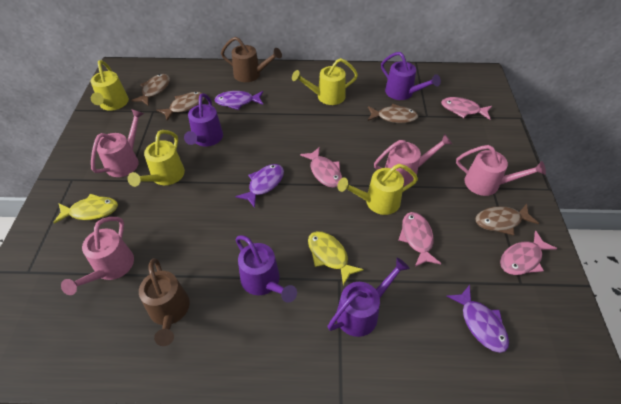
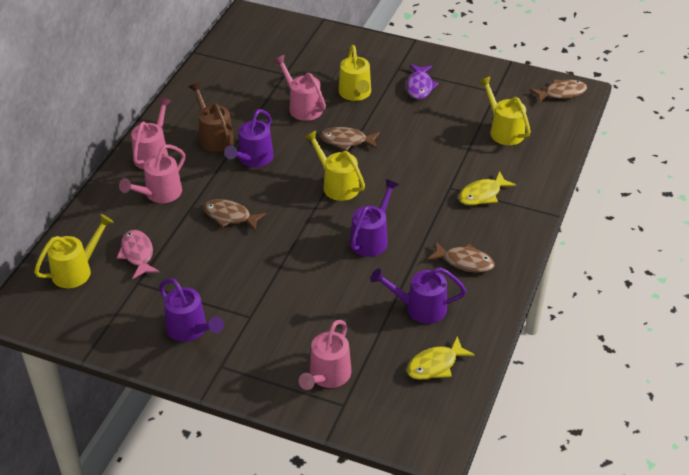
brown watering can: 2 -> 1
pink fish: 4 -> 1
purple fish: 3 -> 1

